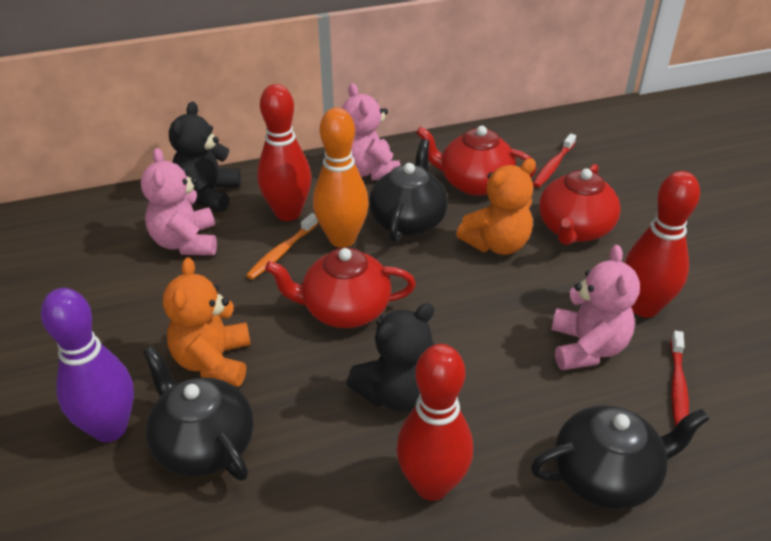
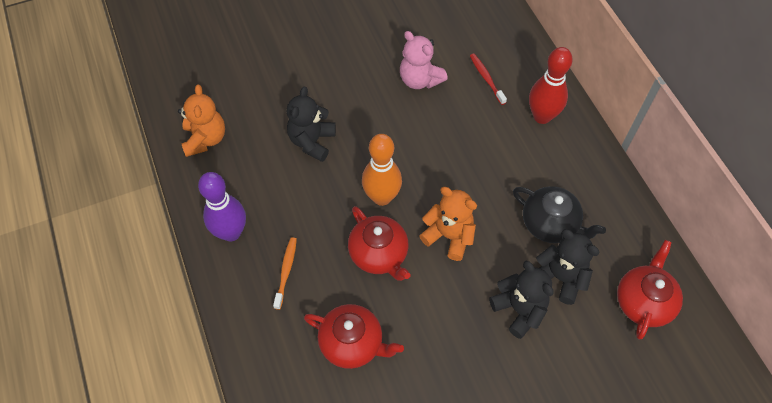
black teapot: 3 -> 1
black teddy bear: 2 -> 3
pink teddy bear: 3 -> 1
red bowling pin: 3 -> 1
red toothbrush: 2 -> 1

